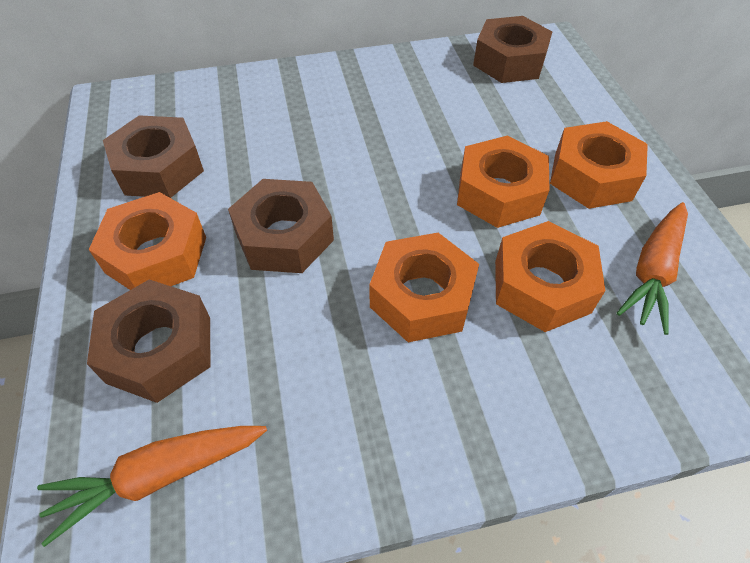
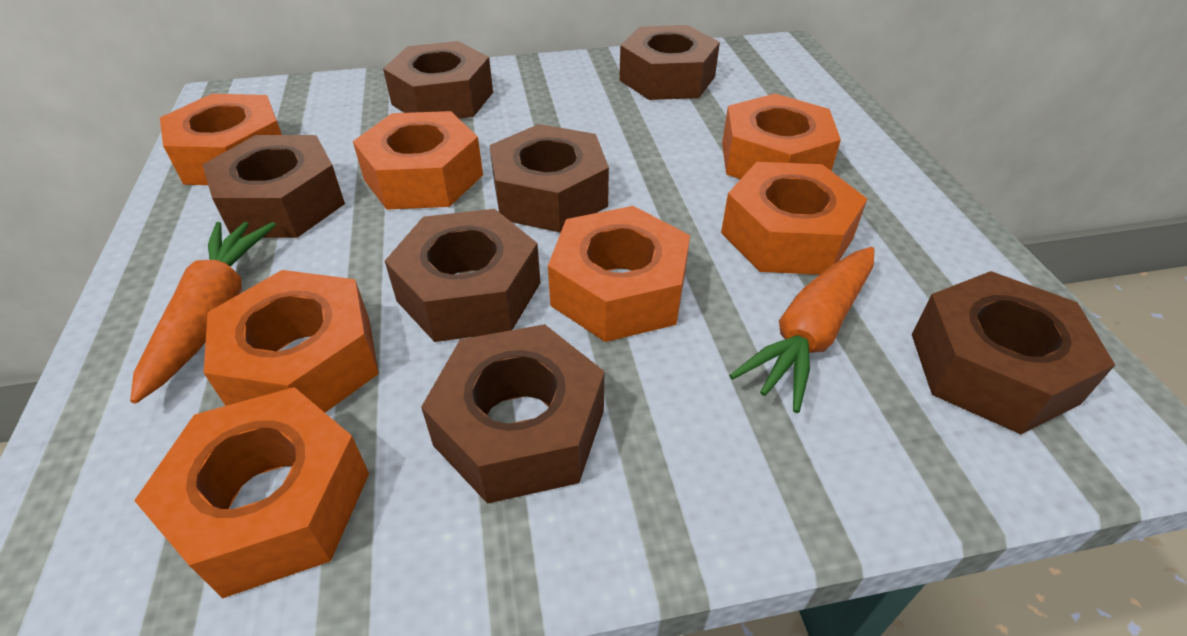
brown nut: 4 -> 7
orange nut: 5 -> 7

